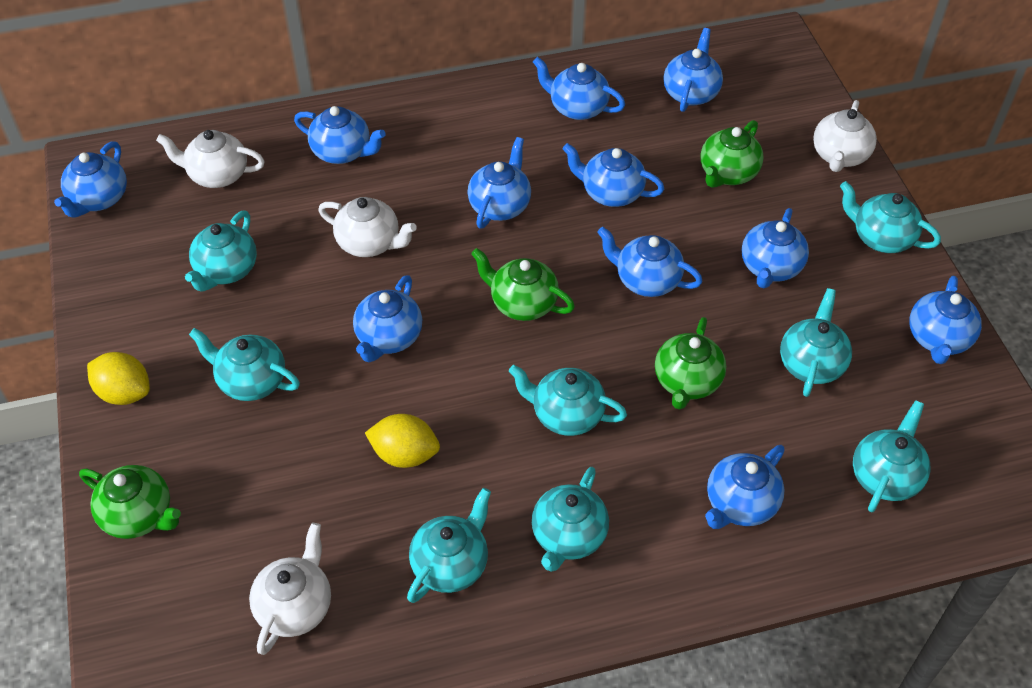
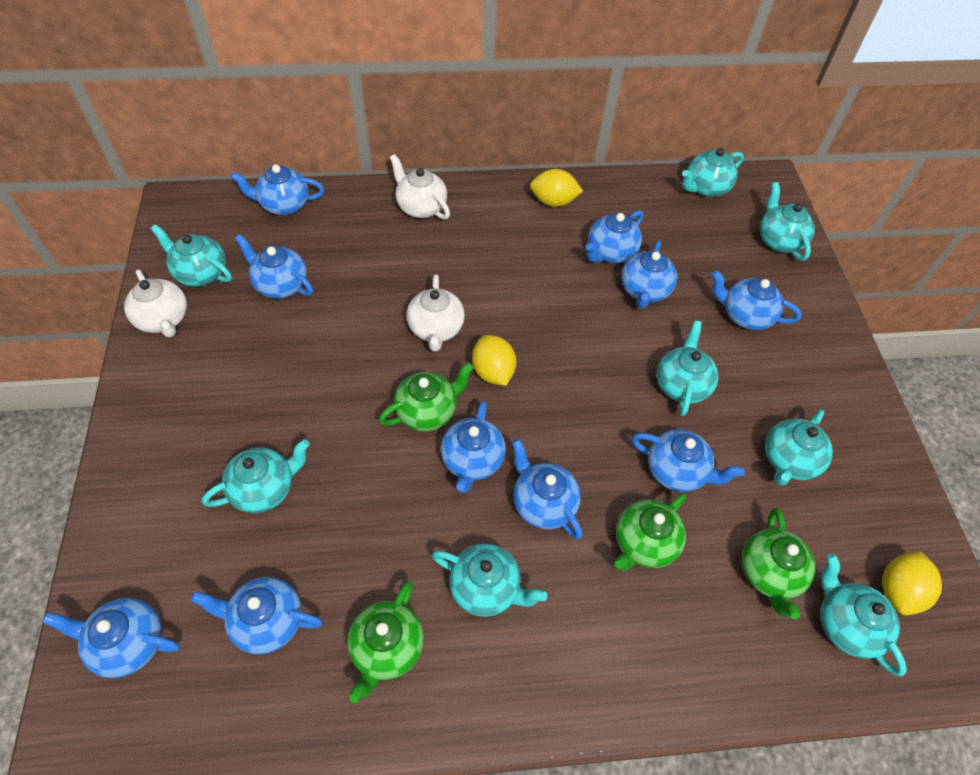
blue teapot: 11 -> 10
white teapot: 4 -> 3
yellow lemon: 2 -> 3

